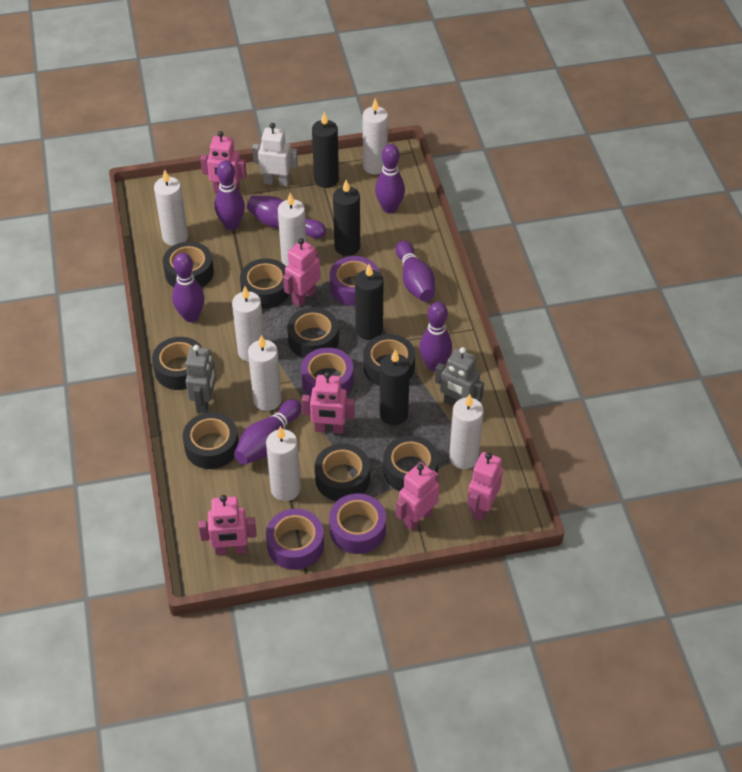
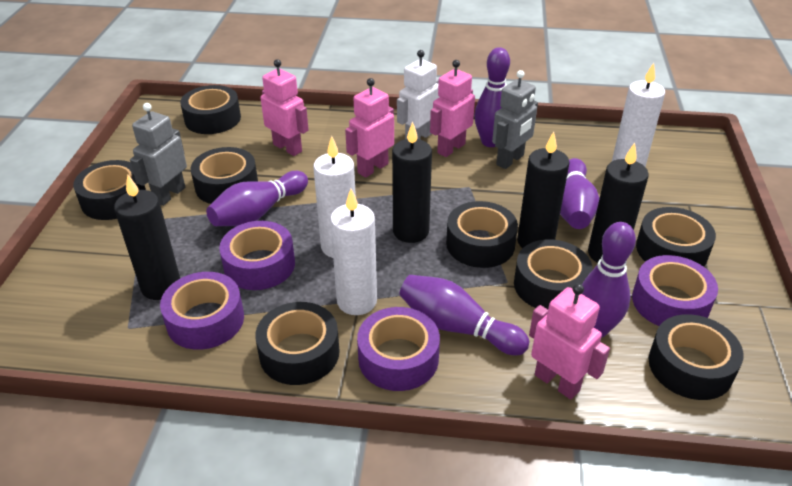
pink robot: 6 -> 4
purple bowling pin: 7 -> 5
white candle: 7 -> 3

